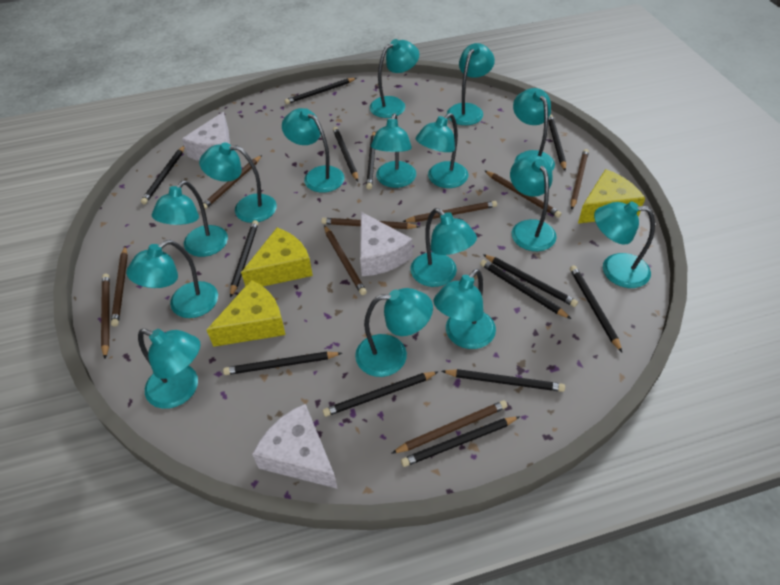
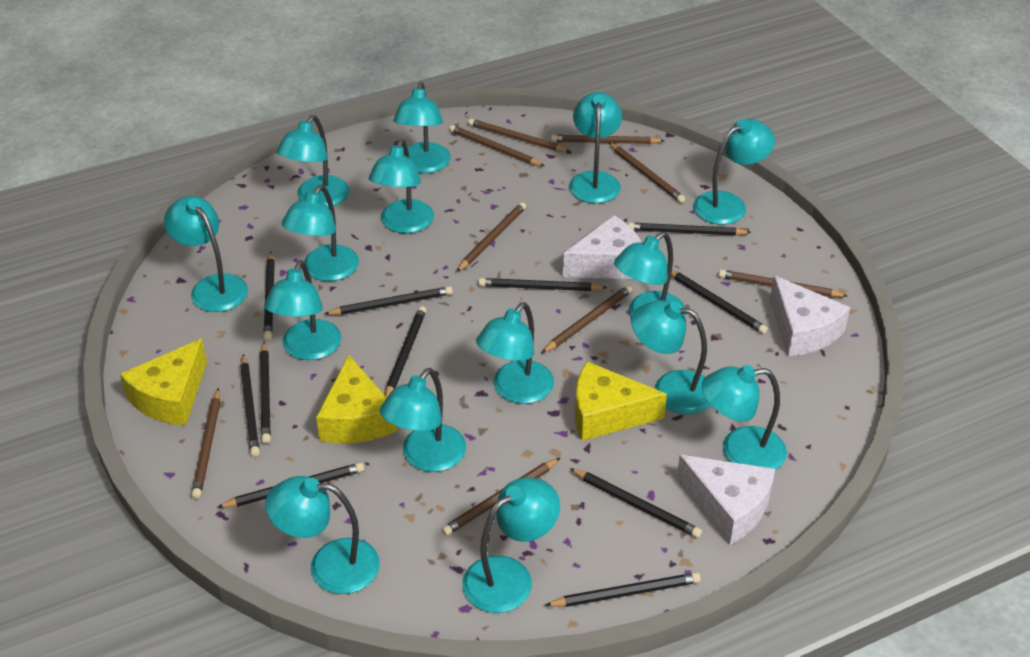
black pencil: 13 -> 11

